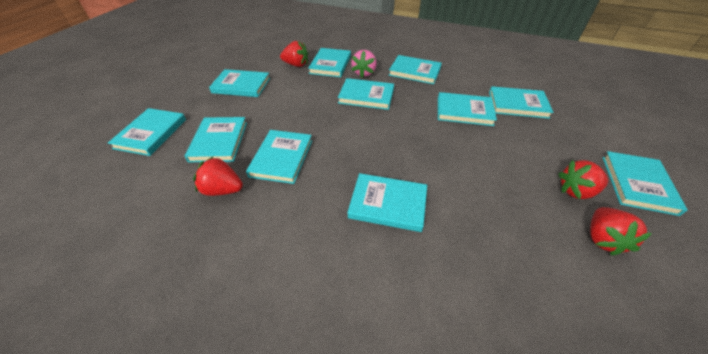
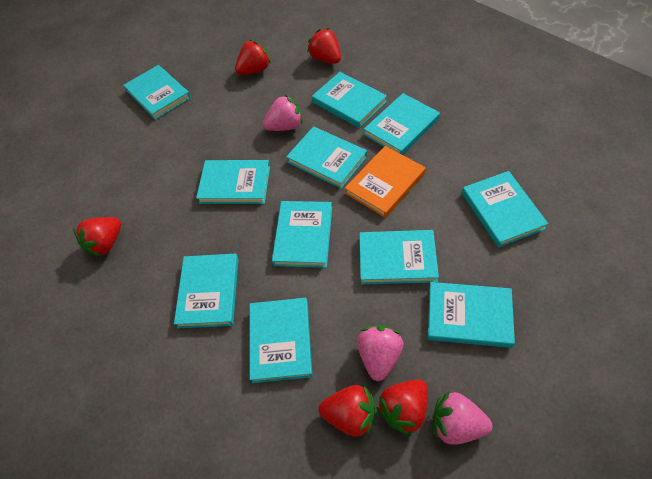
orange book: 0 -> 1
pink strawberry: 1 -> 3
red strawberry: 4 -> 5

